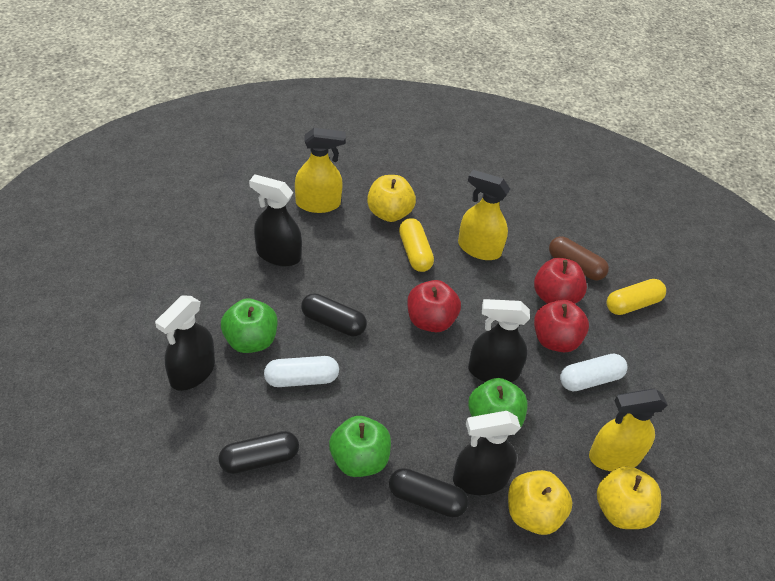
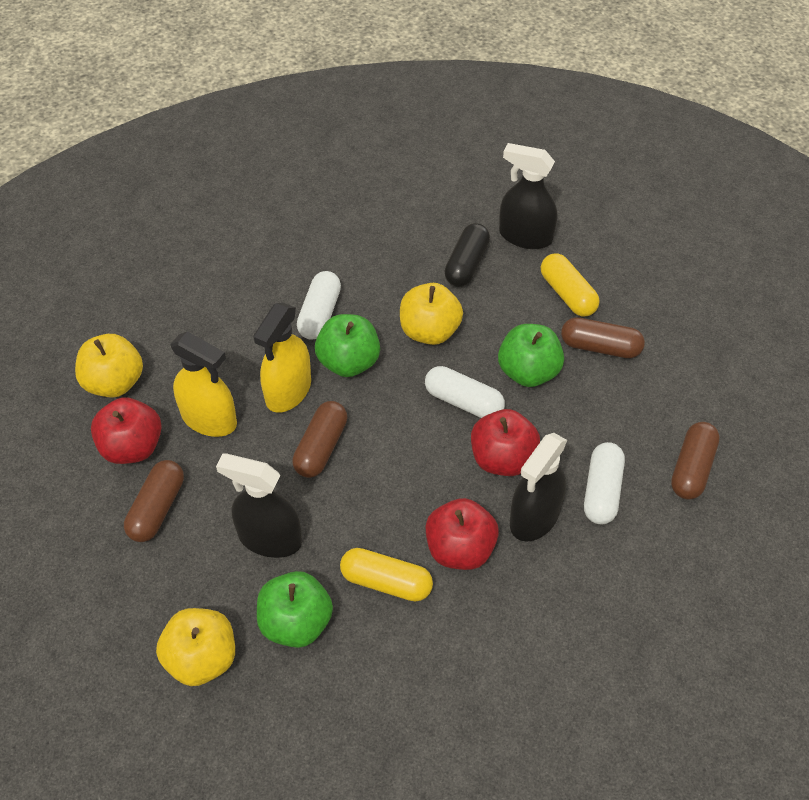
black capsule: 3 -> 1
black spray bottle: 4 -> 3
brown capsule: 1 -> 4
white capsule: 2 -> 3
yellow spray bottle: 3 -> 2

